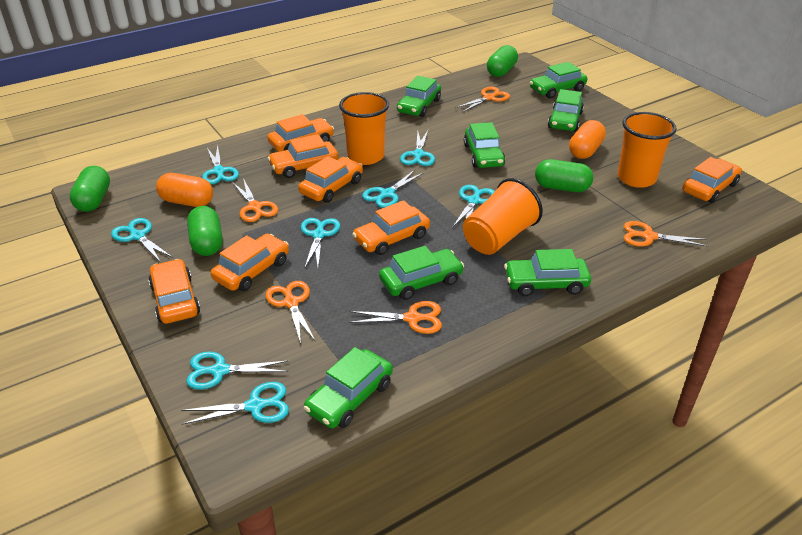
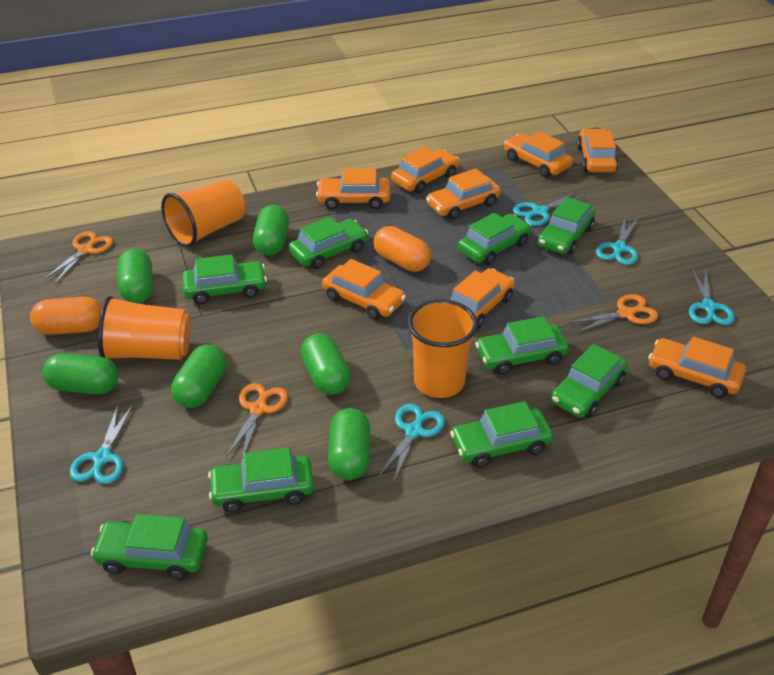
green capsule: 4 -> 6
green car: 7 -> 9
orange car: 7 -> 8
orange scissors: 5 -> 3
turquoise scissors: 8 -> 5

